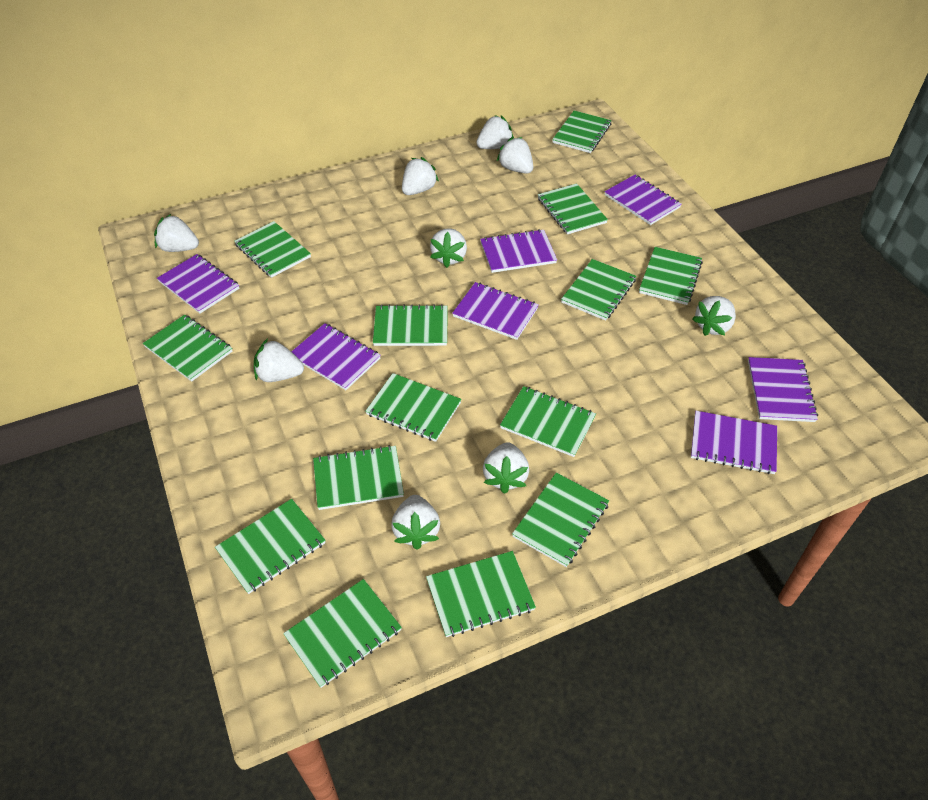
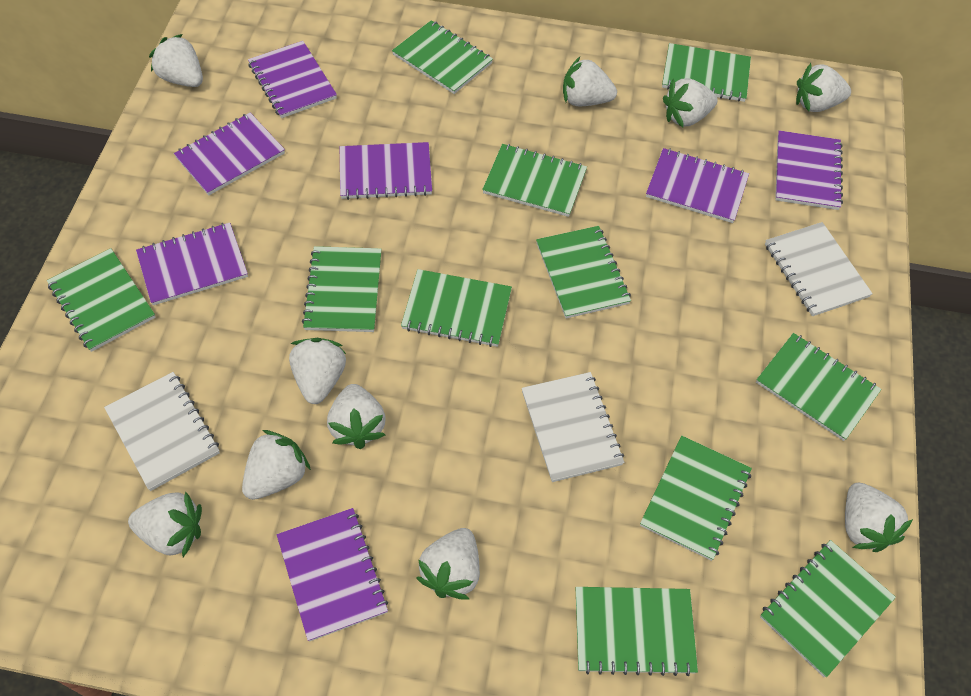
green notebook: 14 -> 11
white notebook: 0 -> 3
white strawberry: 9 -> 10

